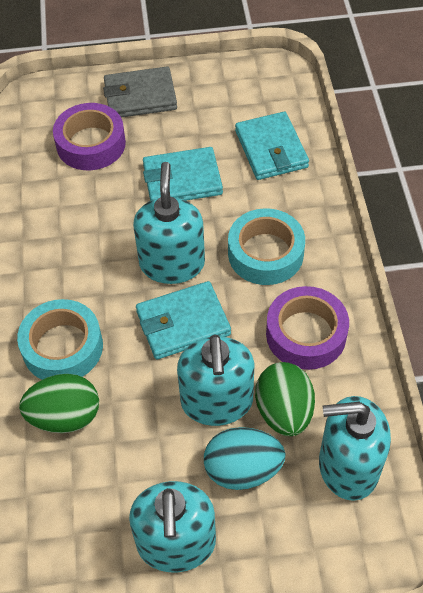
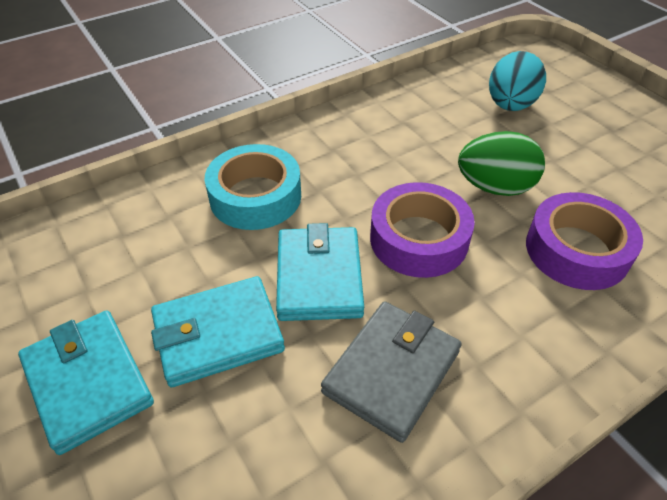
green egg: 2 -> 1
turquoise soap dispenser: 4 -> 0
turquoise tape: 2 -> 1

